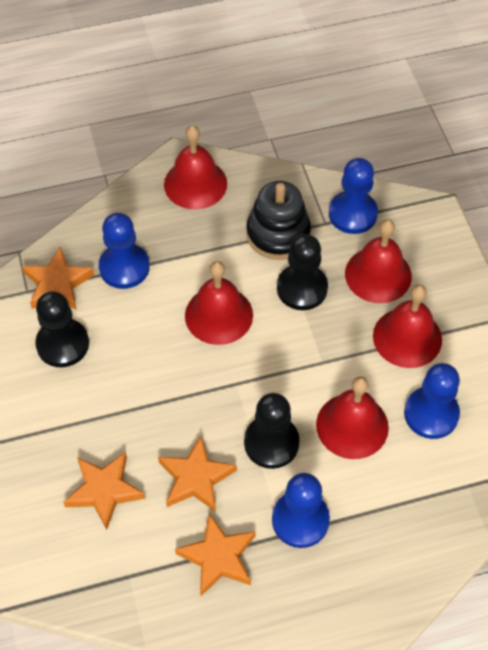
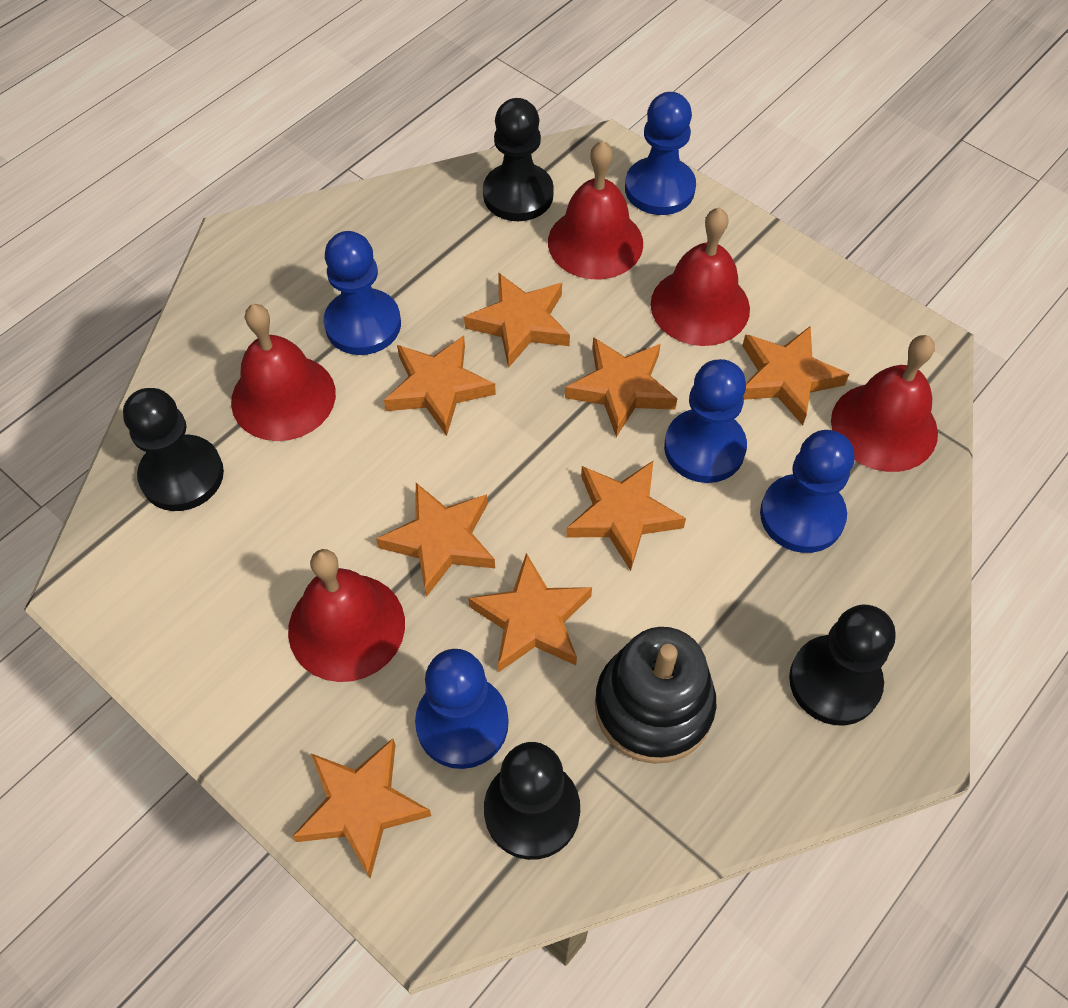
black pawn: 3 -> 4
blue pawn: 4 -> 5
orange star: 4 -> 8

